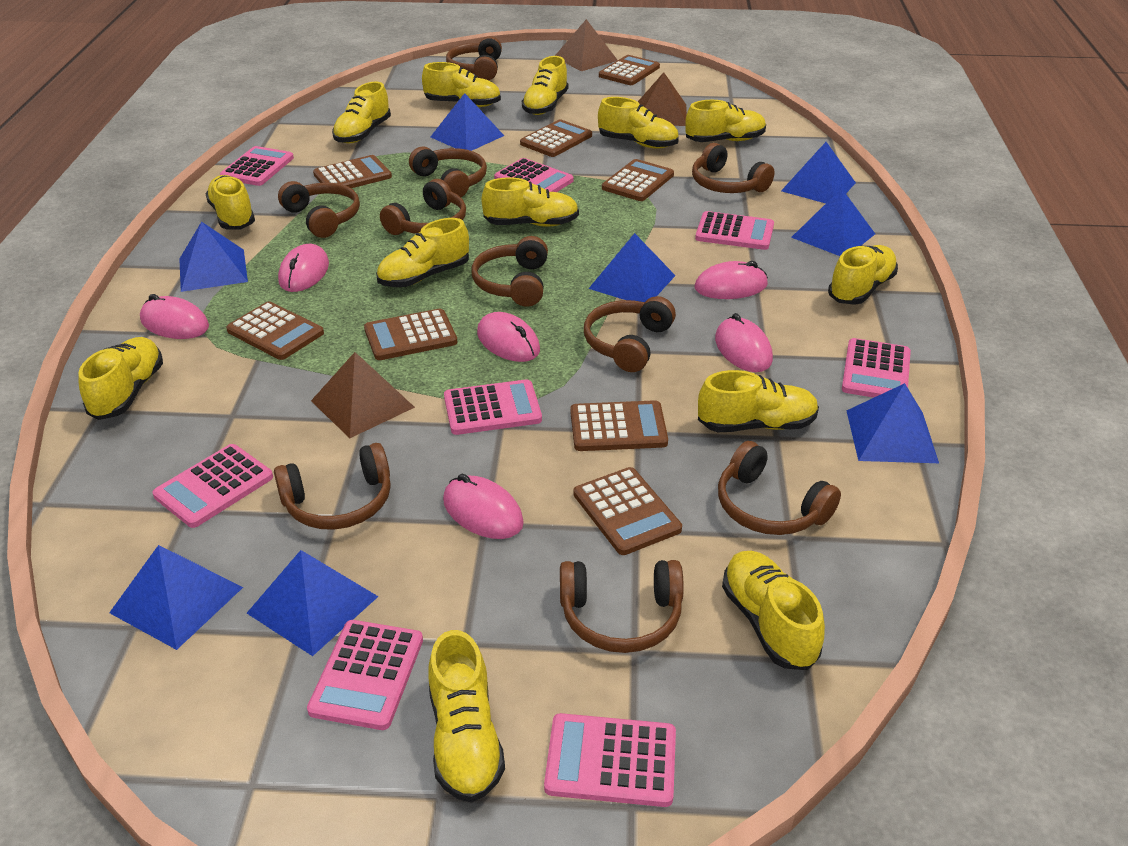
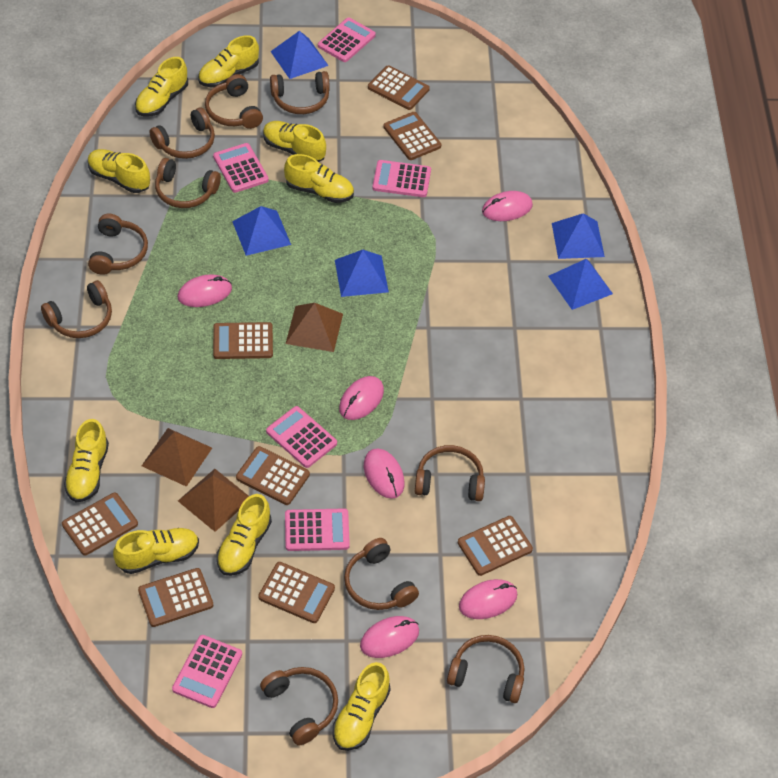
blue pyramid: 8 -> 5
pink calculator: 8 -> 6
yellow shoe: 13 -> 9

